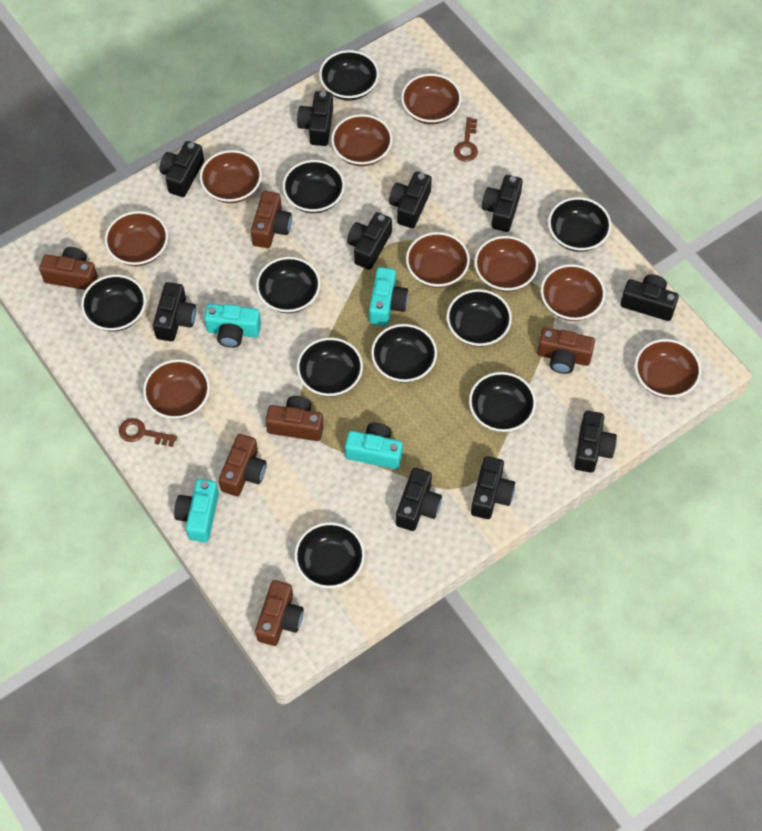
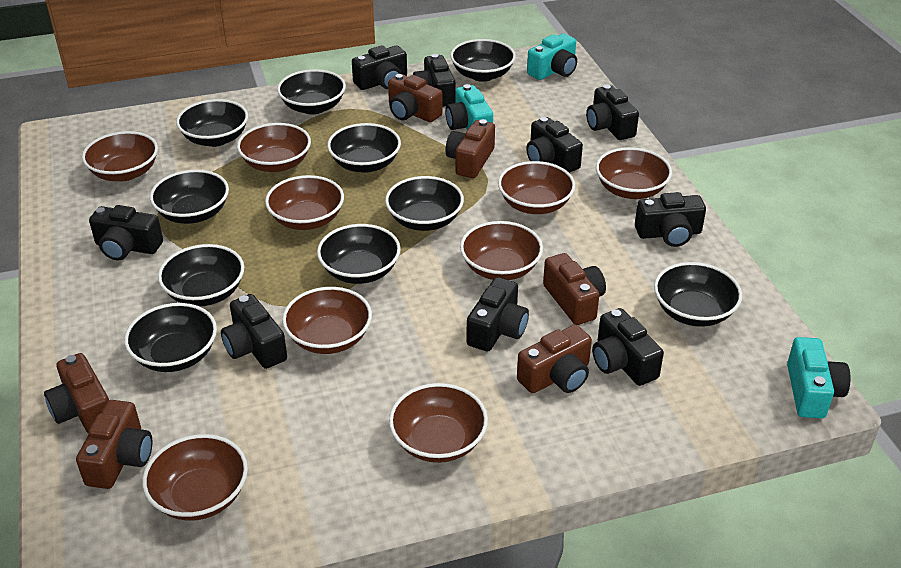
black camera: 10 -> 9
brown key: 2 -> 0
turquoise camera: 4 -> 3

